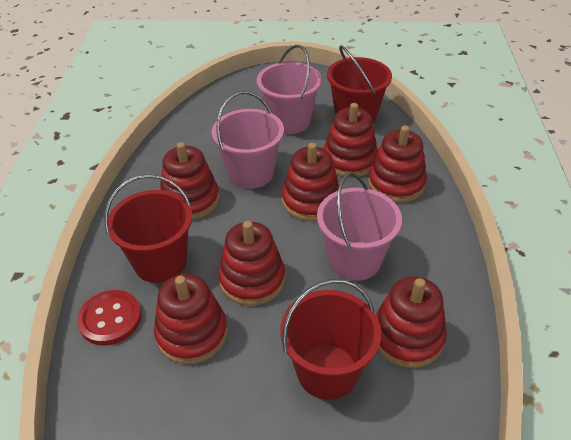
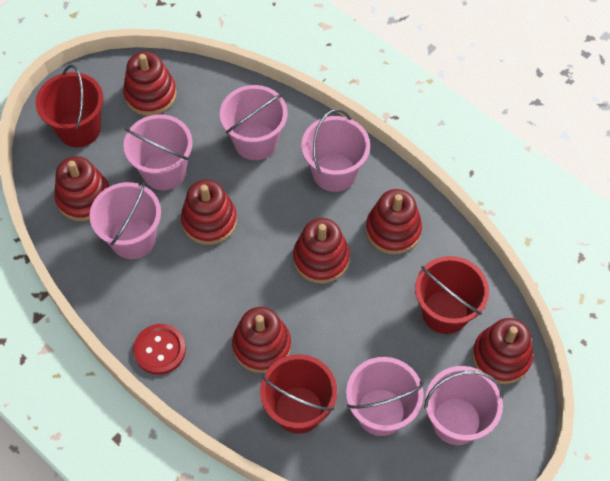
pink bucket: 3 -> 6

